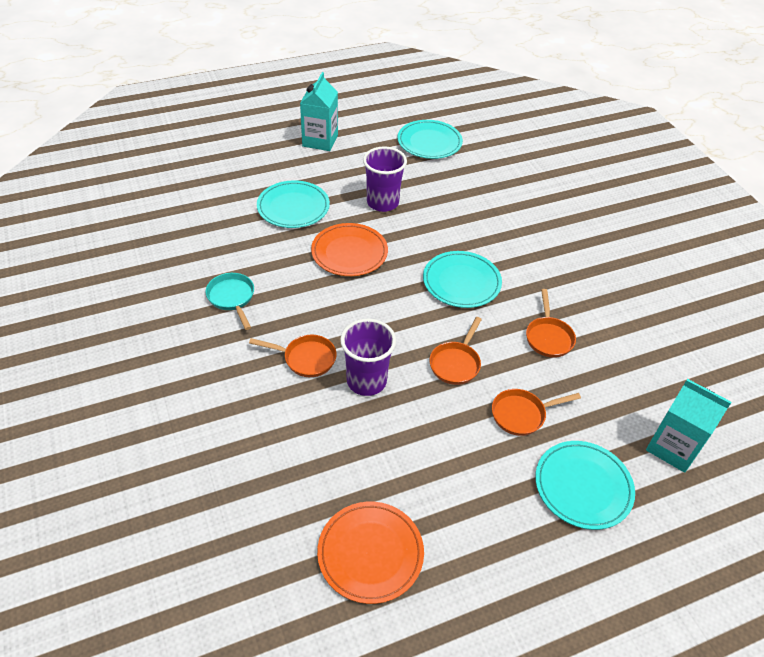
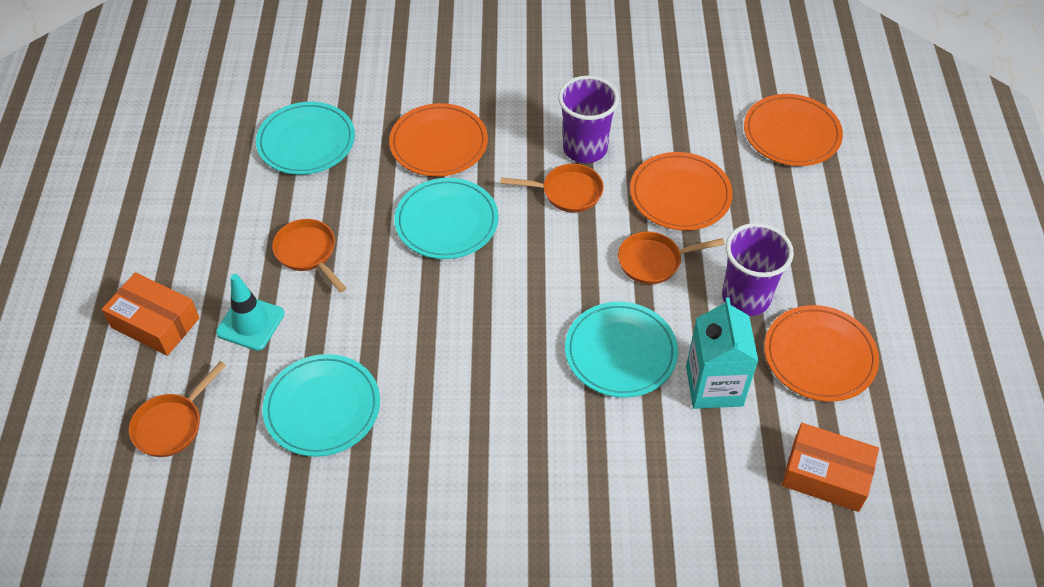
orange box: 0 -> 2
orange plate: 2 -> 4
turquoise carton: 2 -> 1
turquoise pan: 1 -> 0
turquoise traffic cone: 0 -> 1

